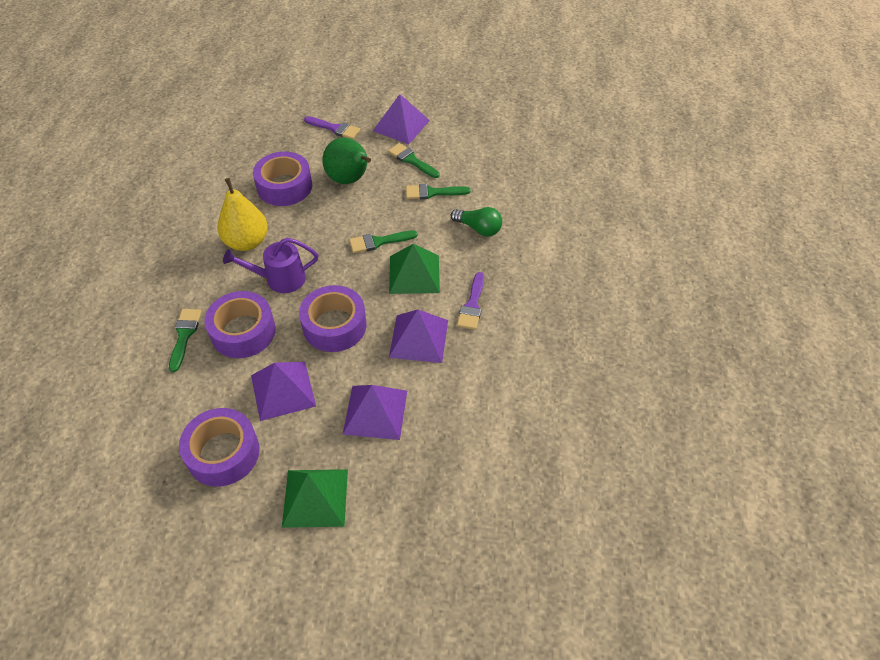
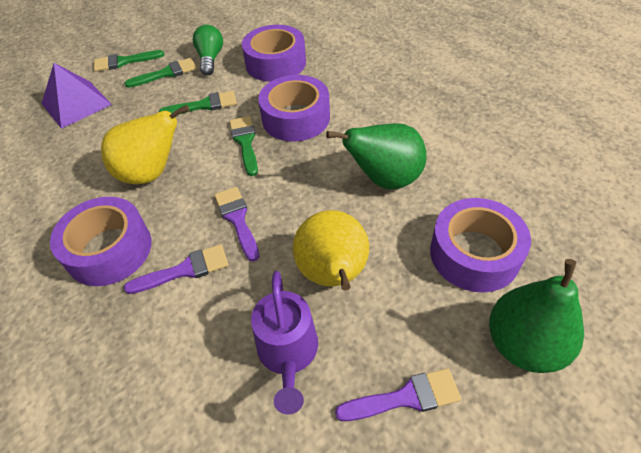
green pear: 1 -> 2
green pyramid: 2 -> 0
purple brush: 2 -> 3
purple pyramid: 4 -> 1
yellow pear: 1 -> 2

